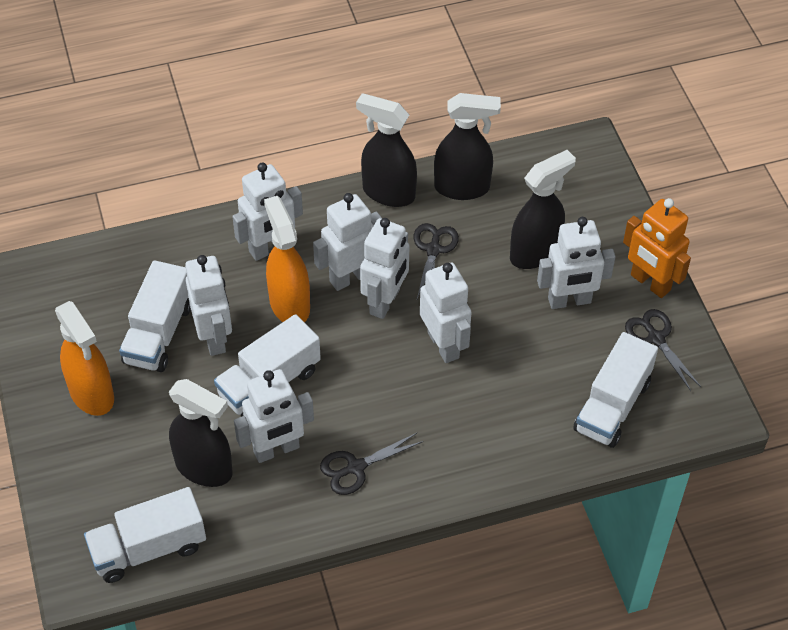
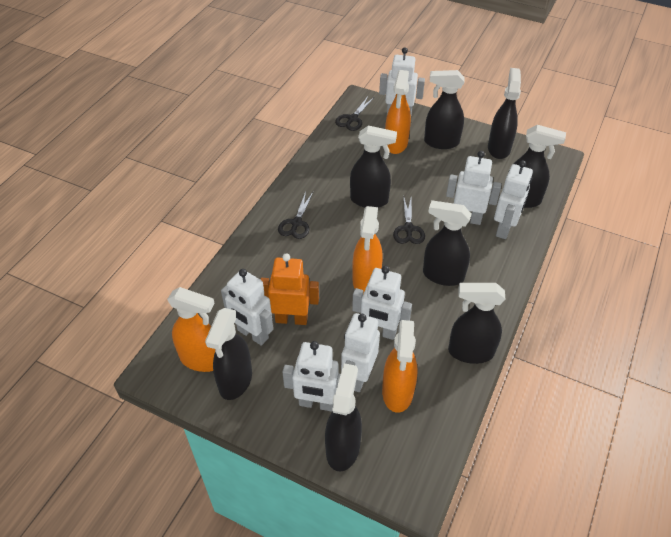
black spray bottle: 4 -> 8
orange spray bottle: 2 -> 4
white truck: 4 -> 0

